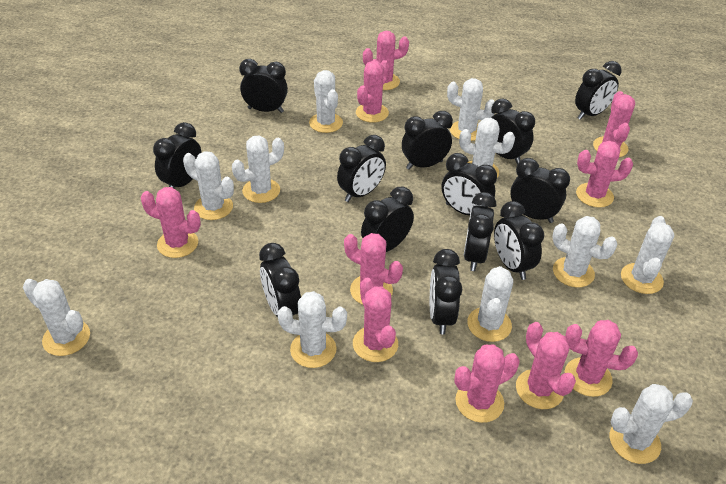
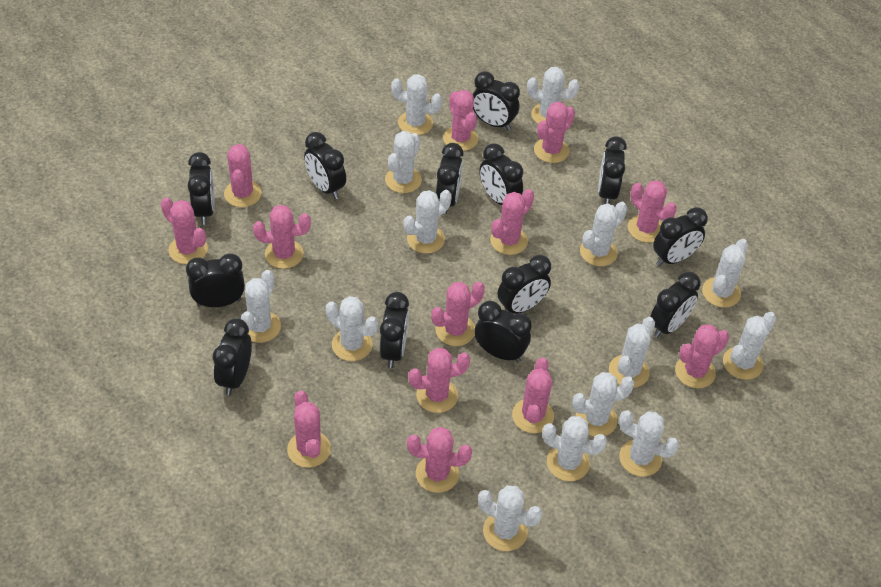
pink cactus: 10 -> 13
white cactus: 11 -> 14

